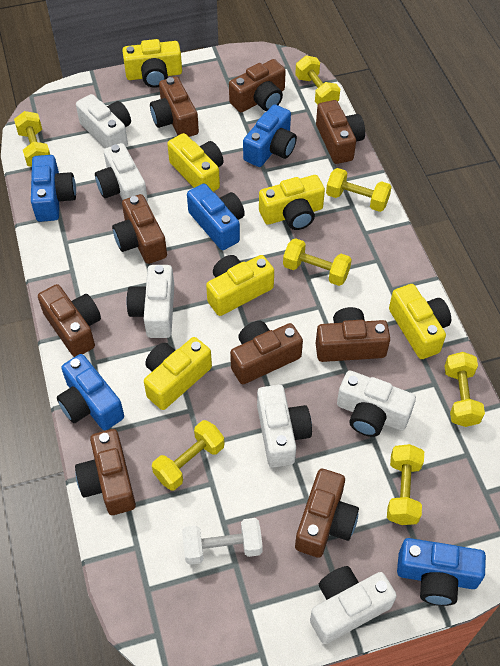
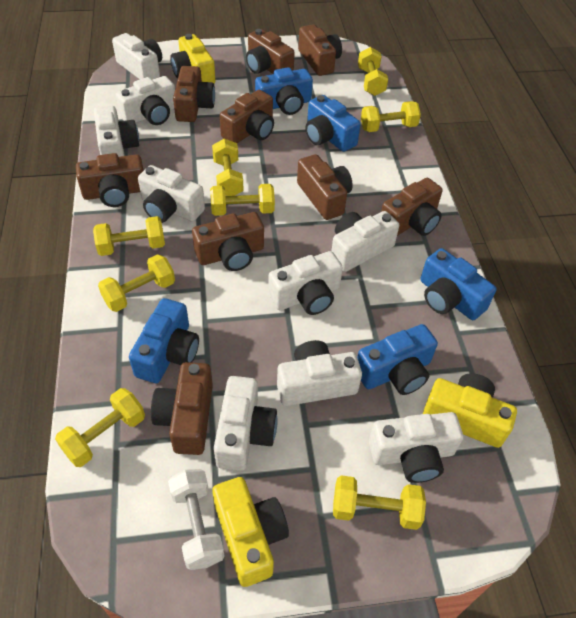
white camera: 6 -> 9
yellow camera: 6 -> 3
yellow dumbbell: 7 -> 8

